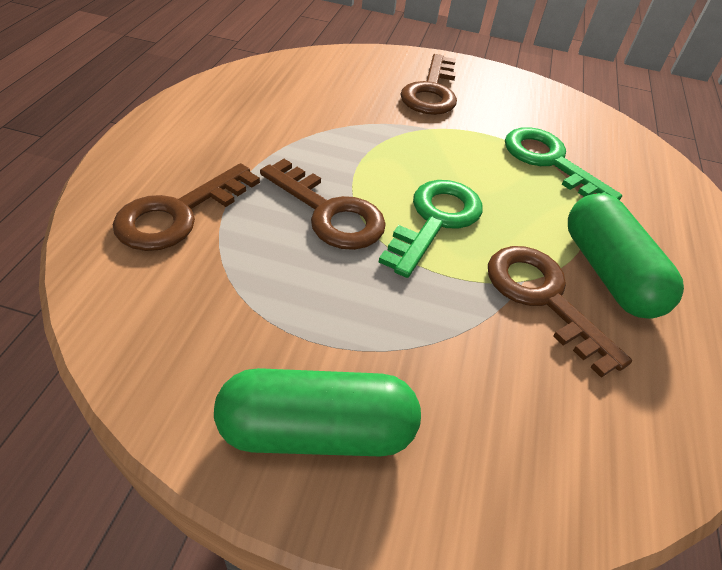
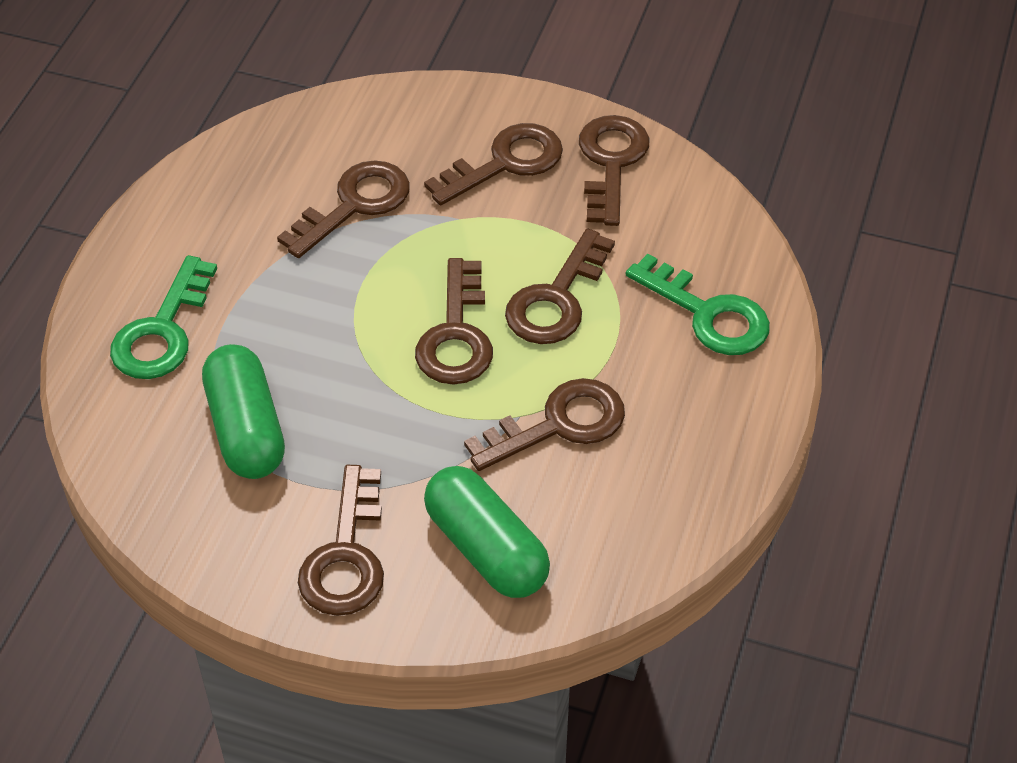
brown key: 4 -> 7

